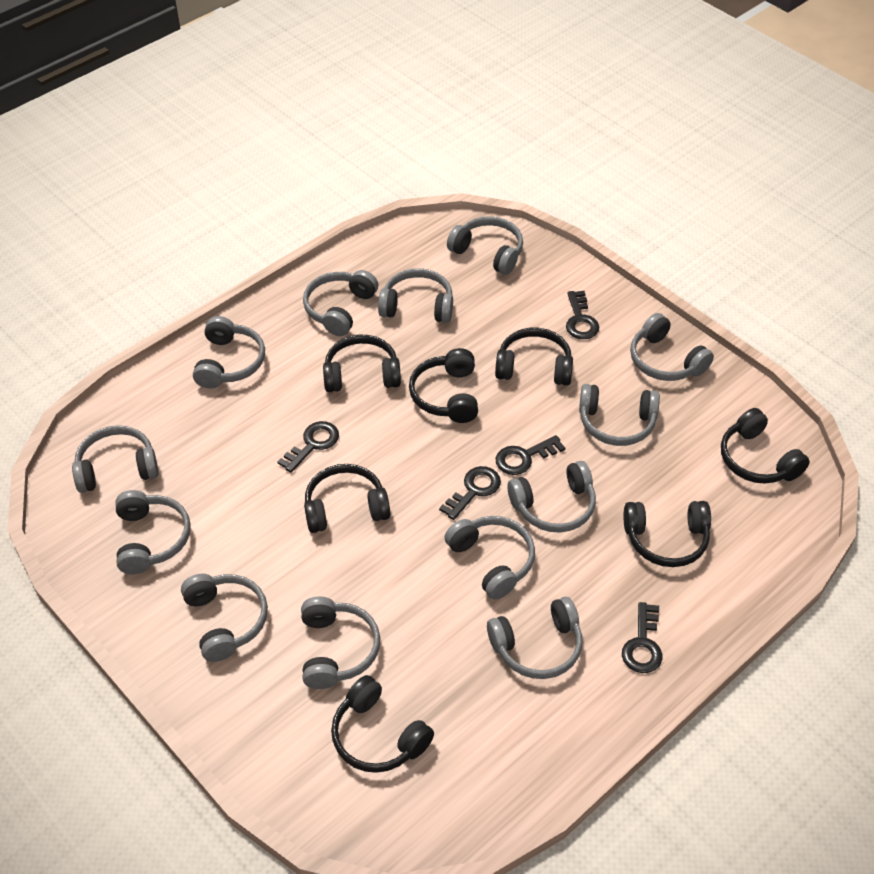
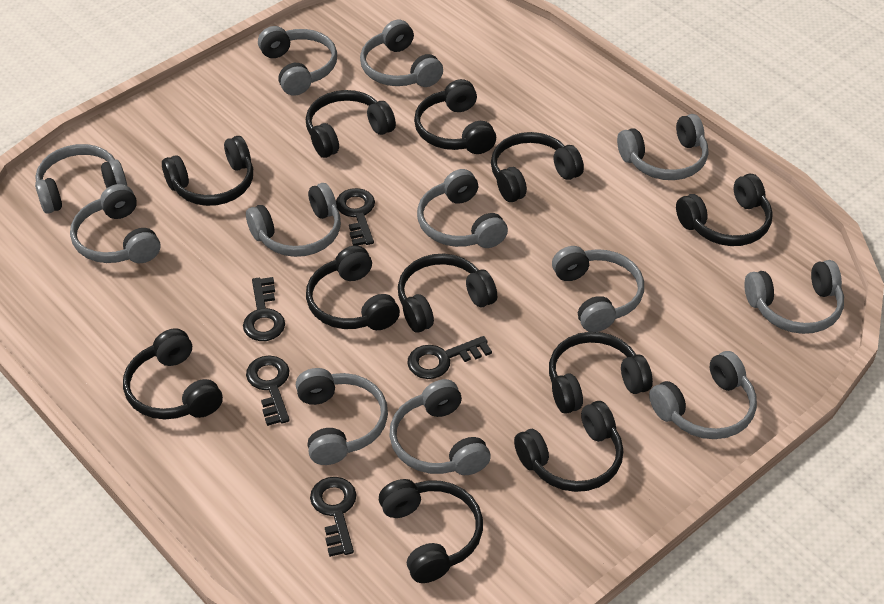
black headphones: 7 -> 11
grey headphones: 13 -> 12

